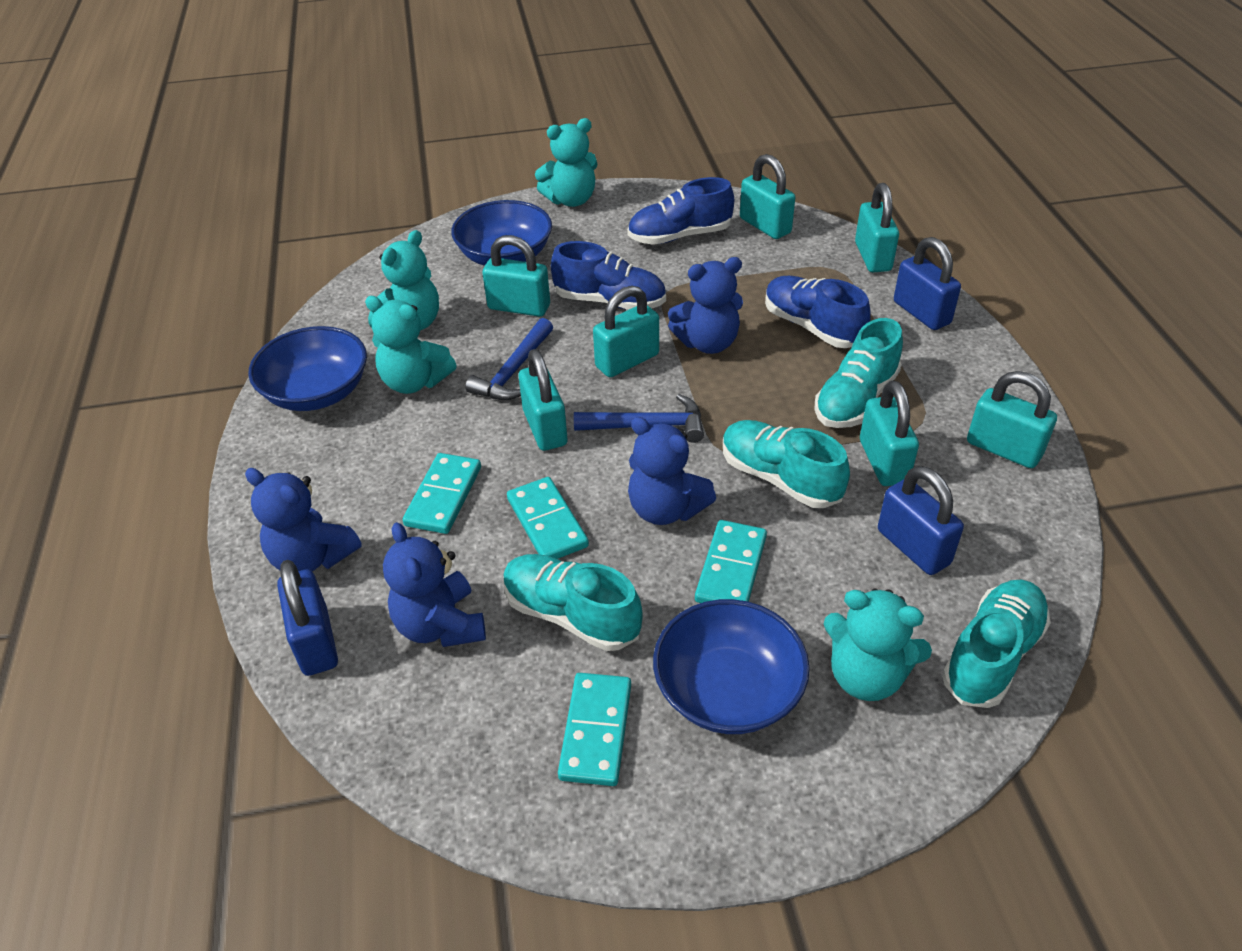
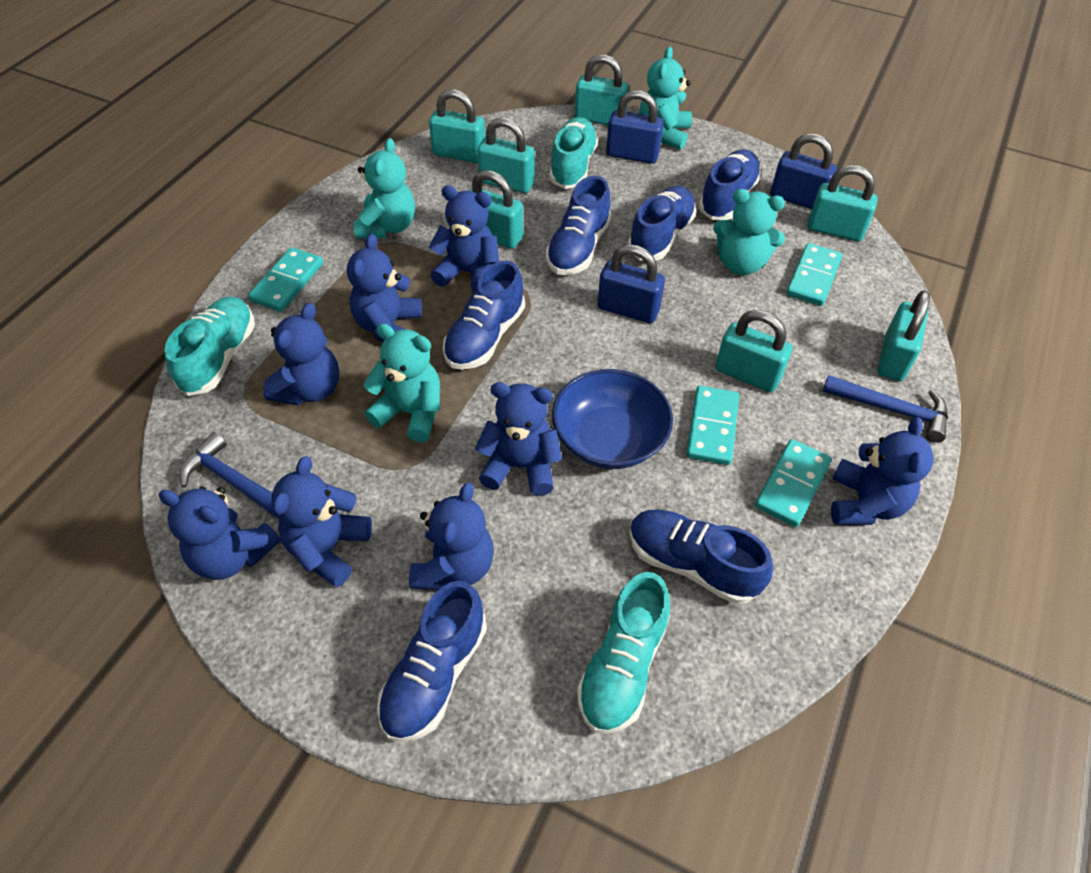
blue bowl: 3 -> 1
blue shoe: 3 -> 6
blue teddy bear: 4 -> 8
turquoise shoe: 4 -> 3

